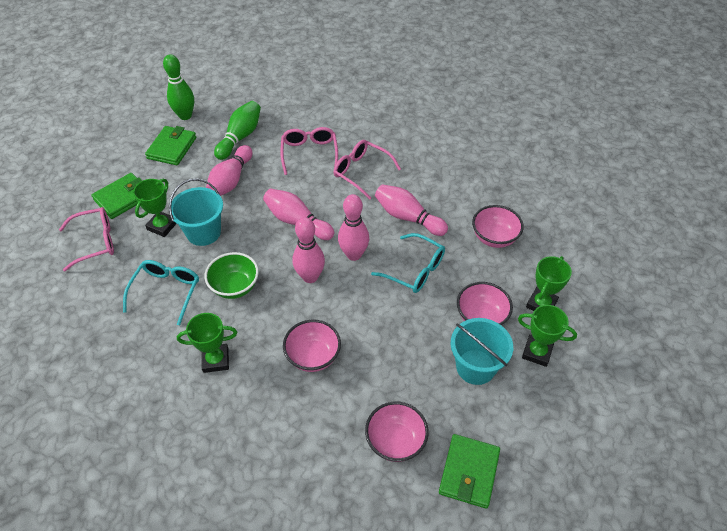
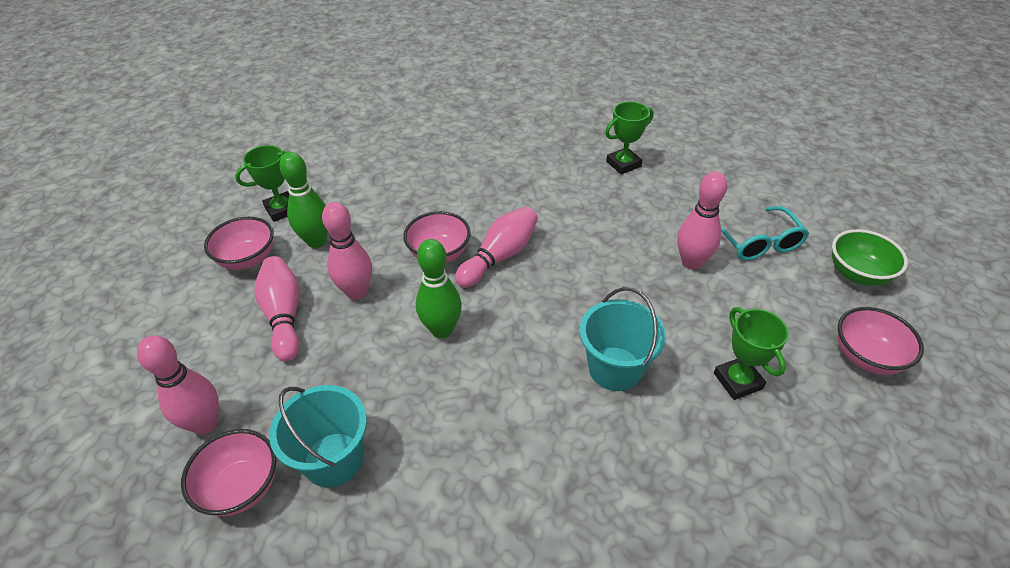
green trophy: 4 -> 3
green wallet: 3 -> 0
pink glasses: 3 -> 0
turquoise glasses: 2 -> 1

